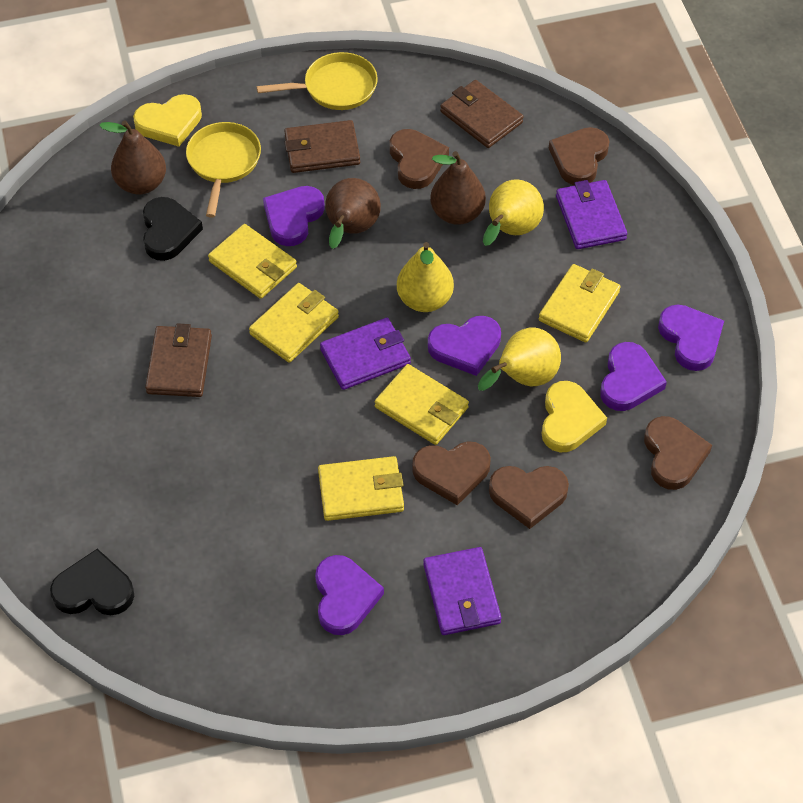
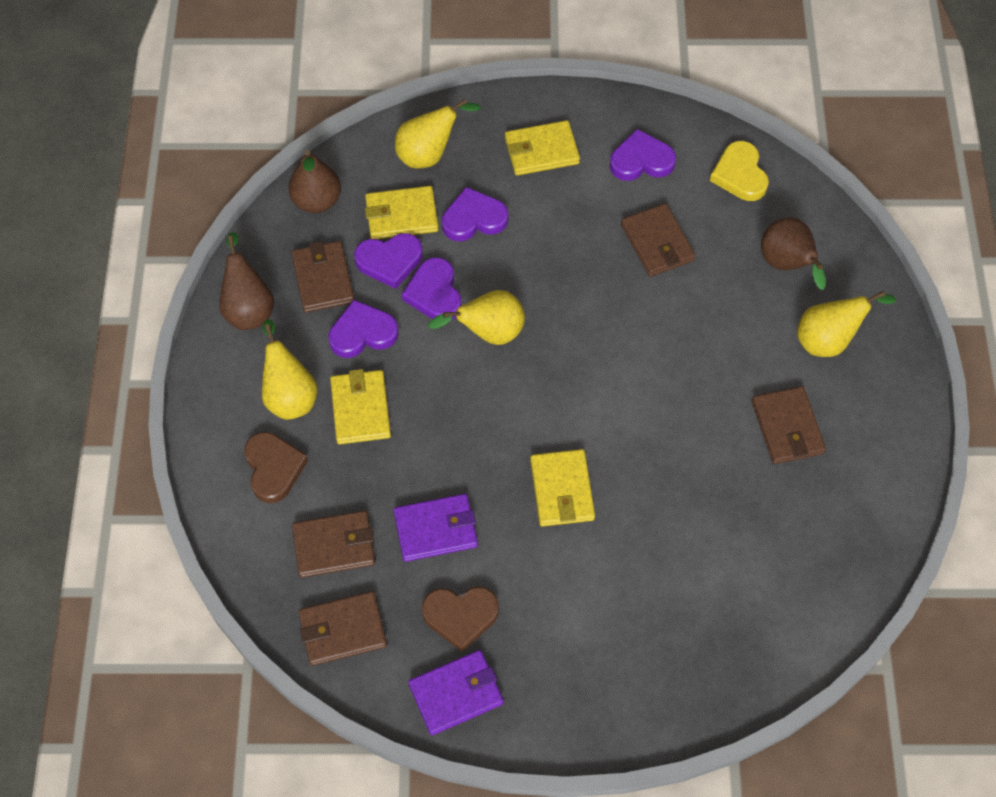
black heart: 2 -> 0
brown heart: 5 -> 2
brown wallet: 3 -> 5
purple wallet: 3 -> 2
yellow heart: 2 -> 1
yellow pan: 2 -> 0
yellow pear: 3 -> 4
yellow wallet: 5 -> 4

